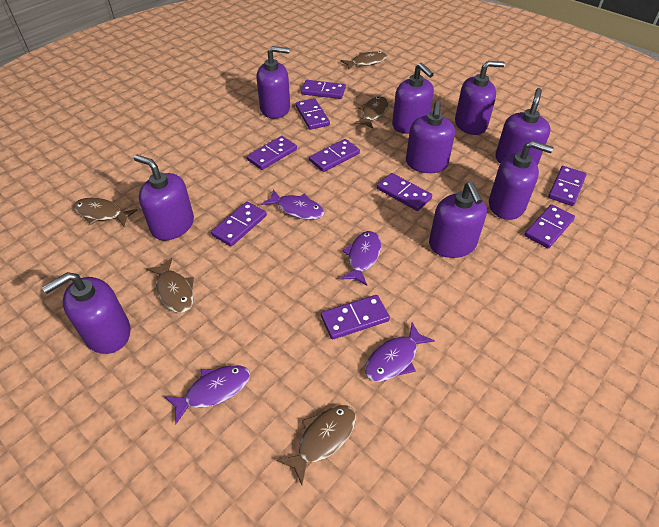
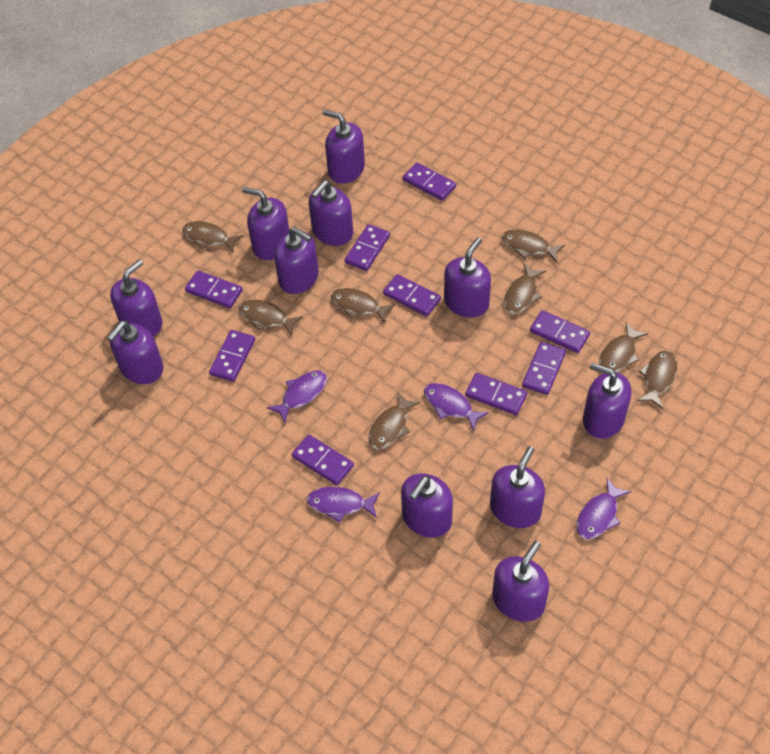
brown fish: 5 -> 8
purple soap dispenser: 9 -> 11

